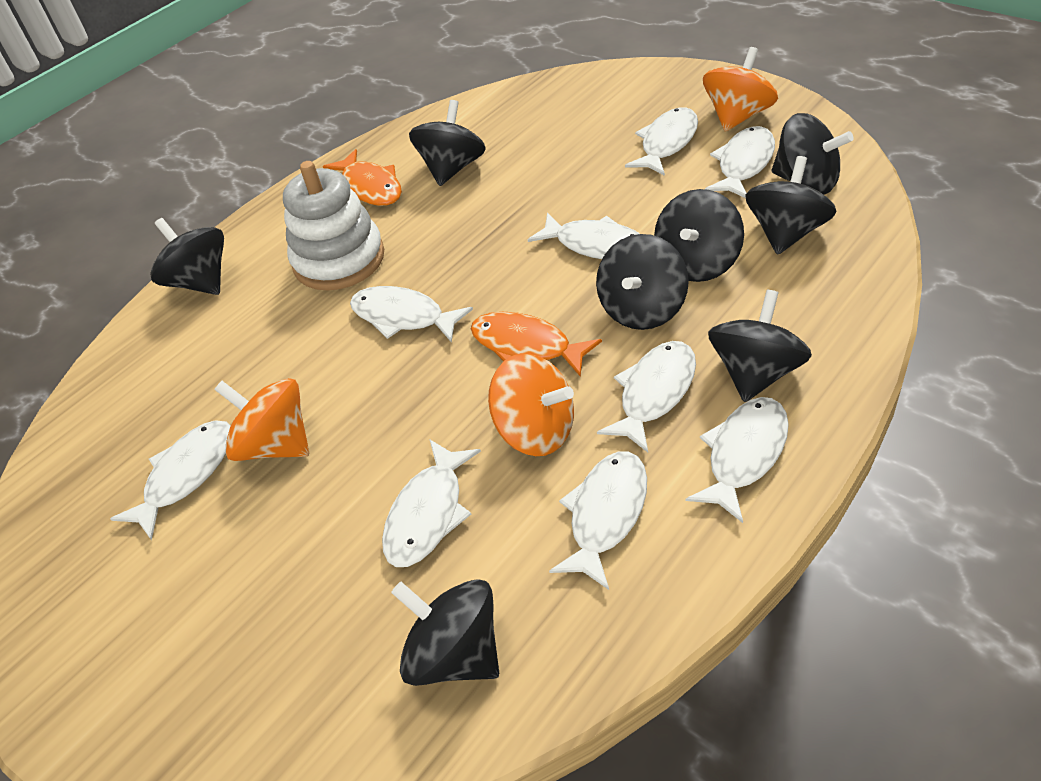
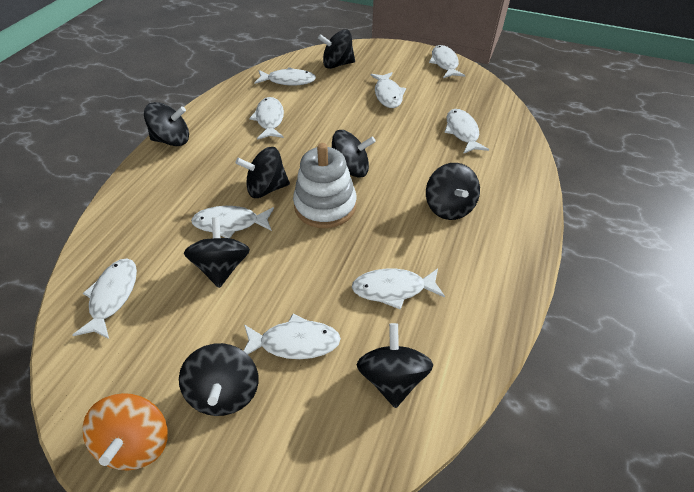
orange fish: 2 -> 0
orange spinning top: 3 -> 1

